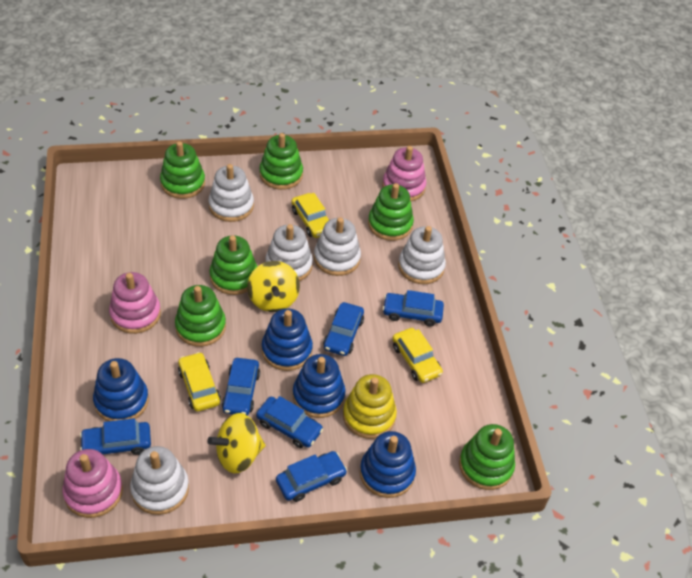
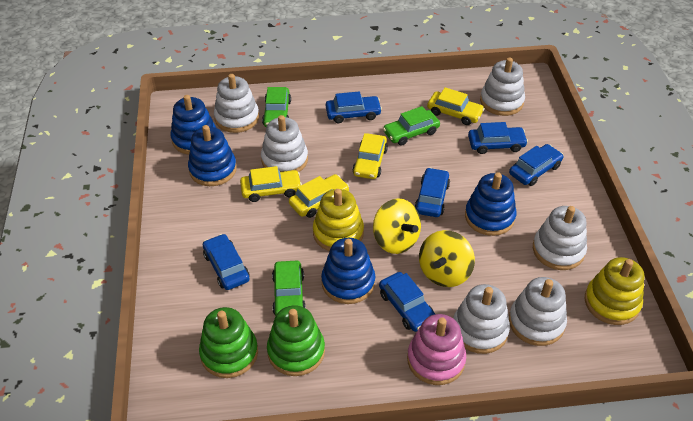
green car: 0 -> 3
green stacking toy: 6 -> 2
pink stacking toy: 3 -> 1
white stacking toy: 5 -> 6
yellow car: 3 -> 4
yellow stacking toy: 1 -> 2

